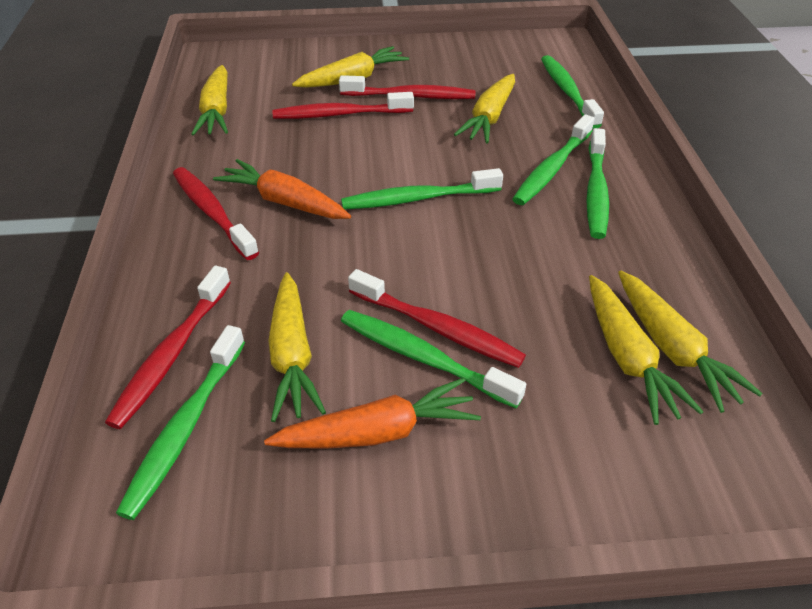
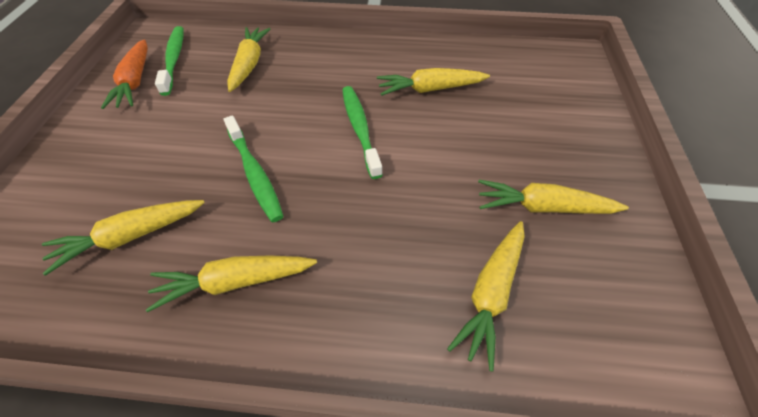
green toothbrush: 6 -> 3
orange carrot: 2 -> 1
red toothbrush: 5 -> 0

